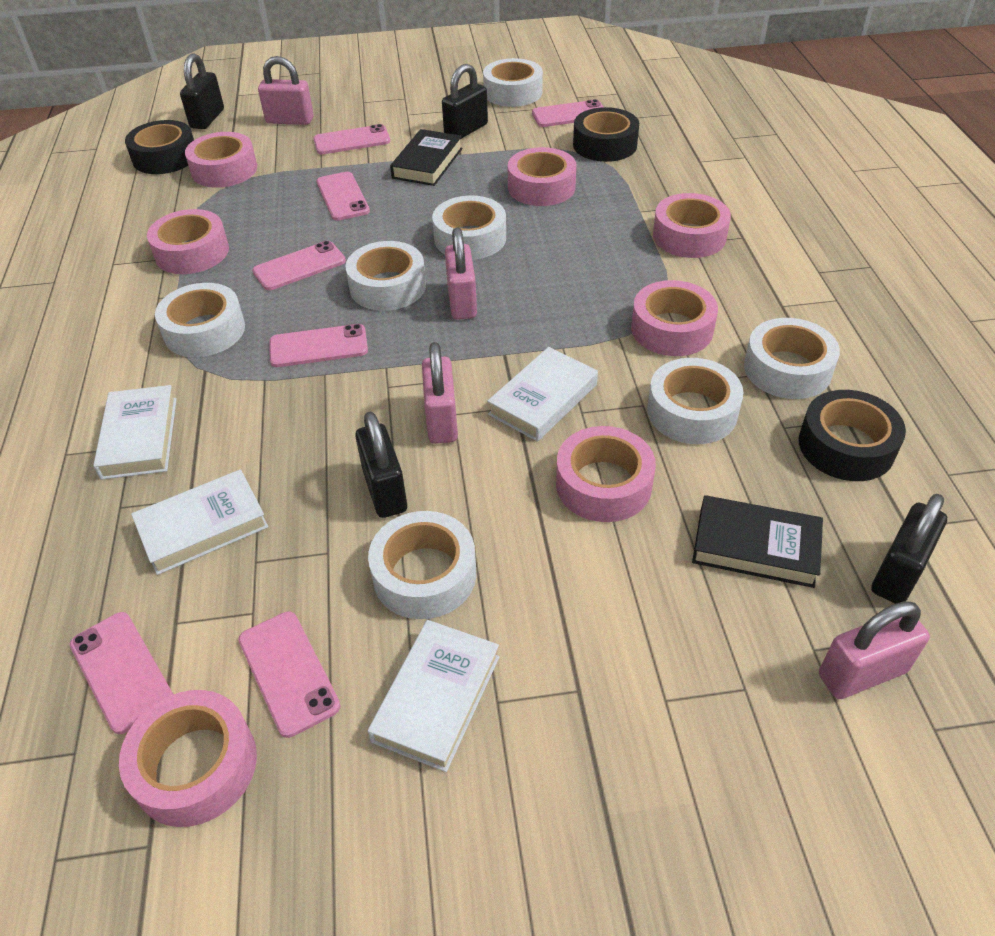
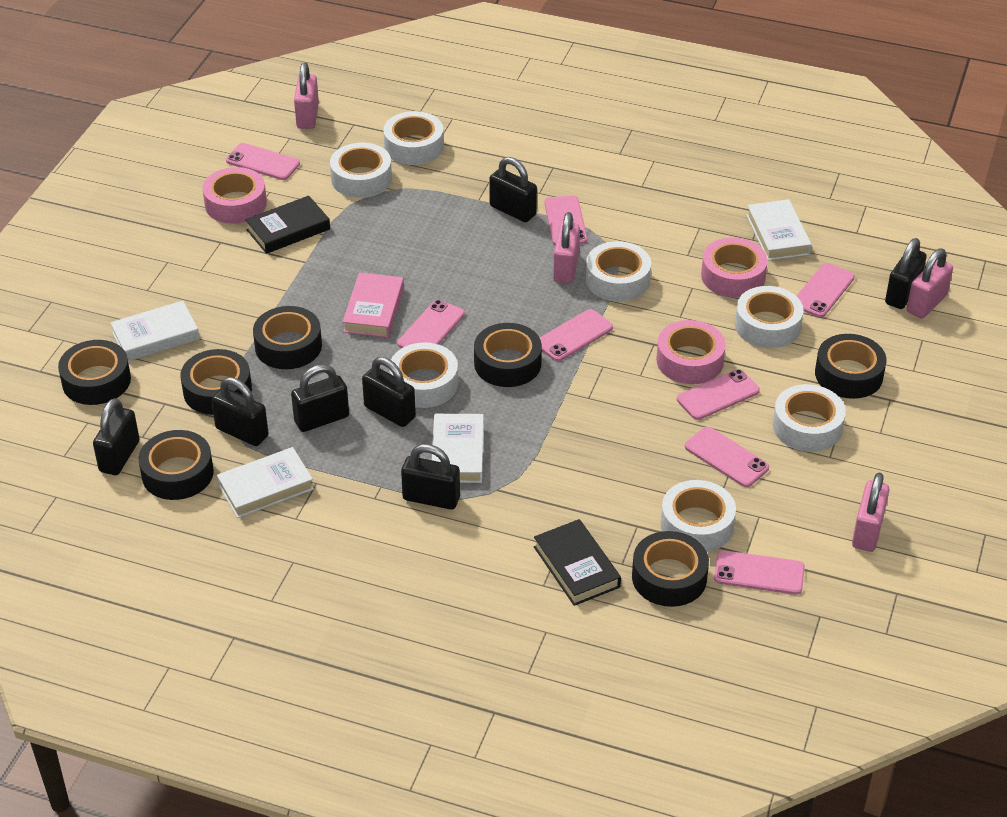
black padlock: 4 -> 7
black tape: 3 -> 7
pink book: 0 -> 1
pink phone: 7 -> 8
pink tape: 7 -> 3

